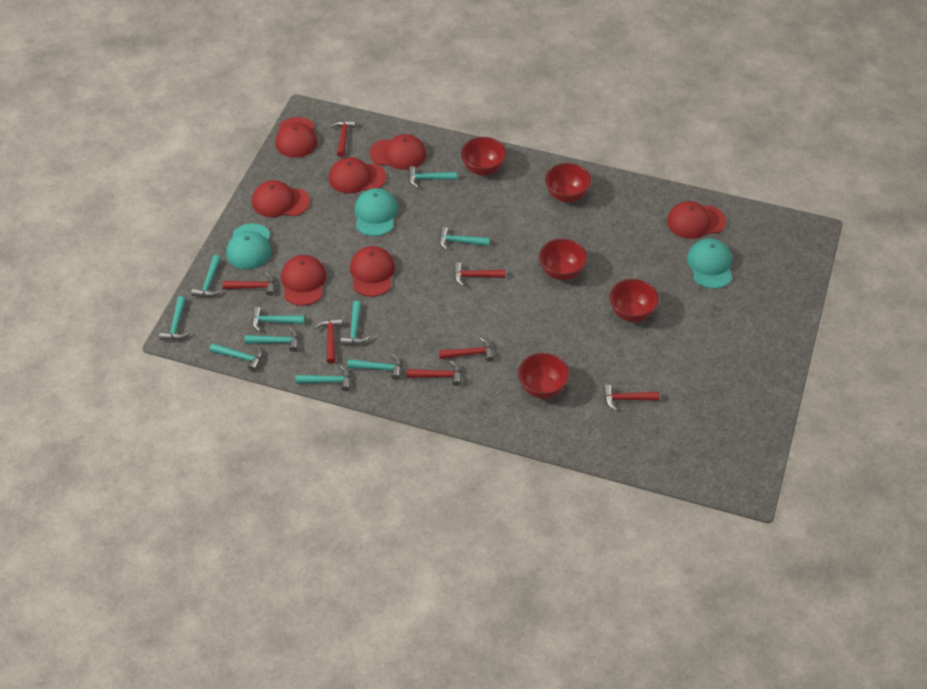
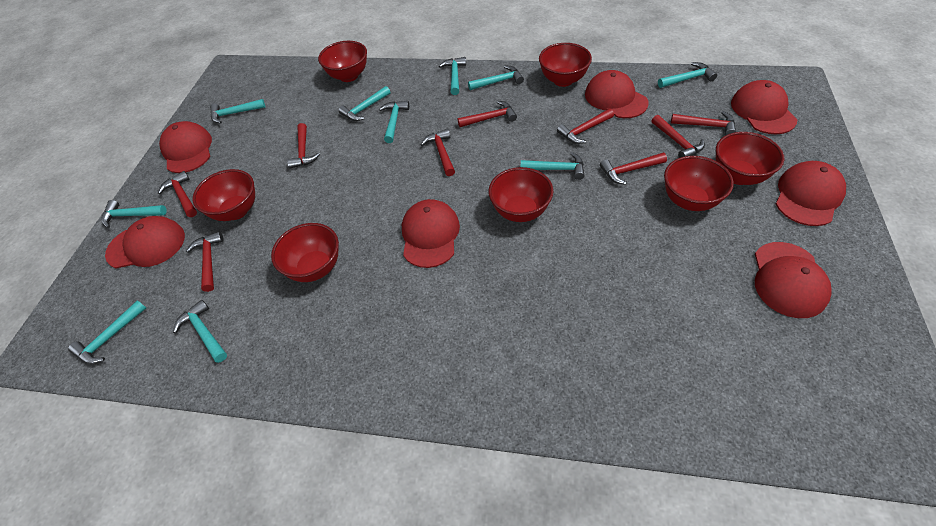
red bowl: 5 -> 7
red hammer: 7 -> 9
turquoise cap: 3 -> 0

